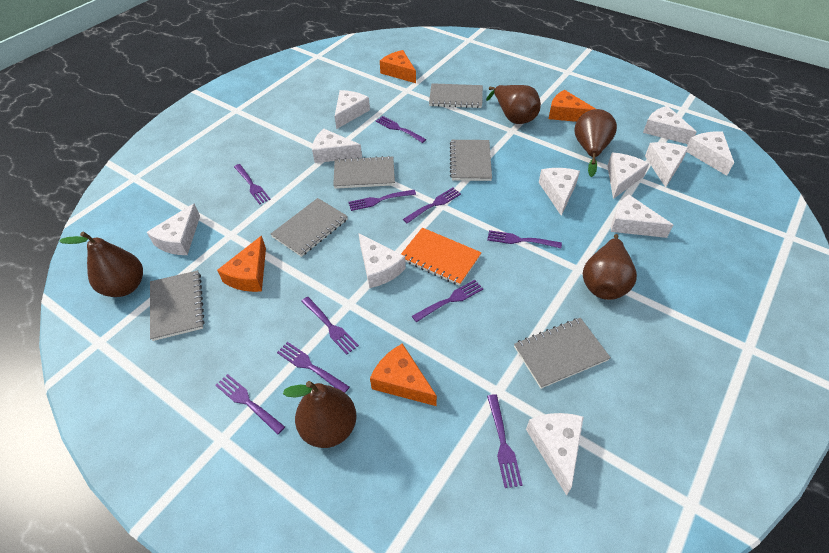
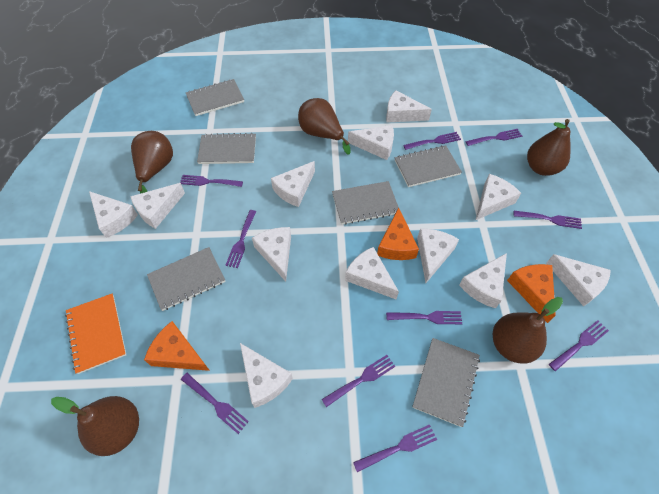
orange cheese: 4 -> 3
white cheese: 11 -> 12

